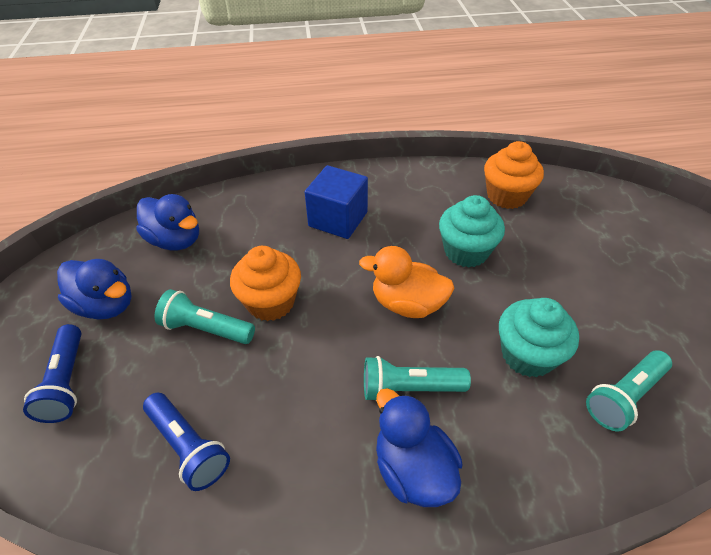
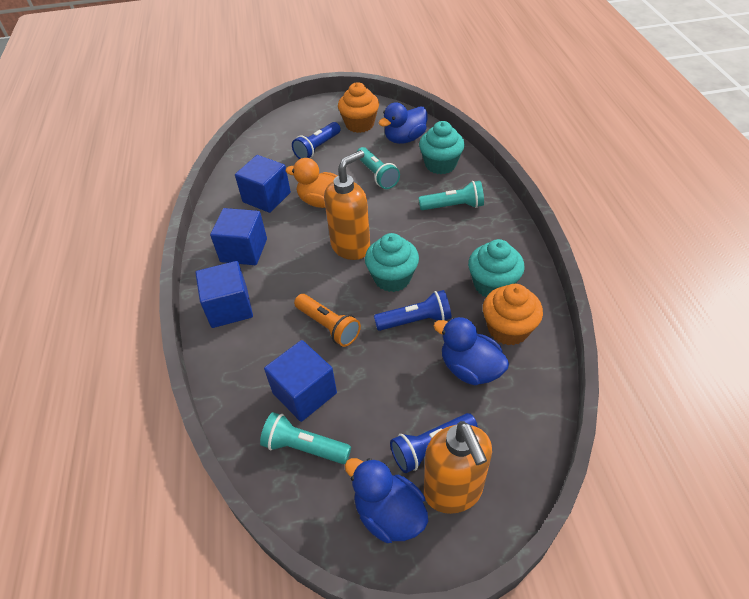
blue cube: 1 -> 4
blue flashlight: 2 -> 3
orange flashlight: 0 -> 1
orange soap dispenser: 0 -> 2
turquoise cupcake: 2 -> 3

